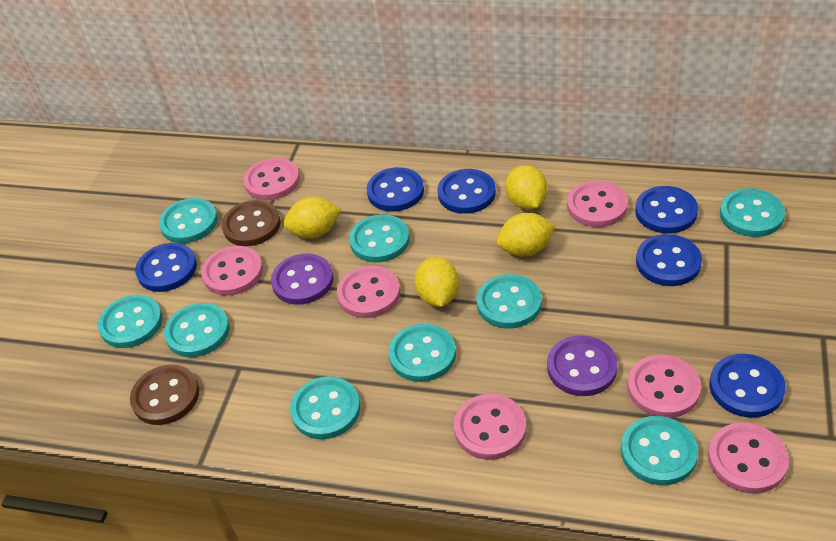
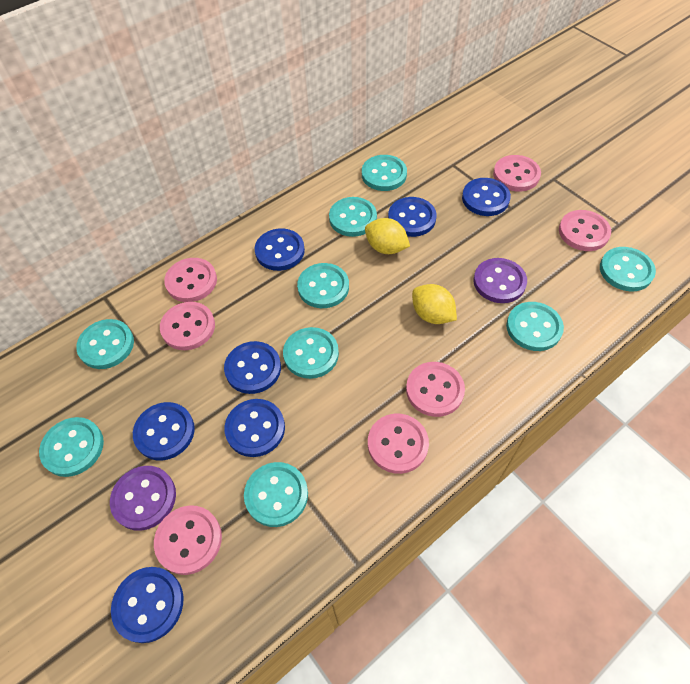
blue button: 6 -> 7
brown button: 2 -> 0
yellow lemon: 4 -> 2

